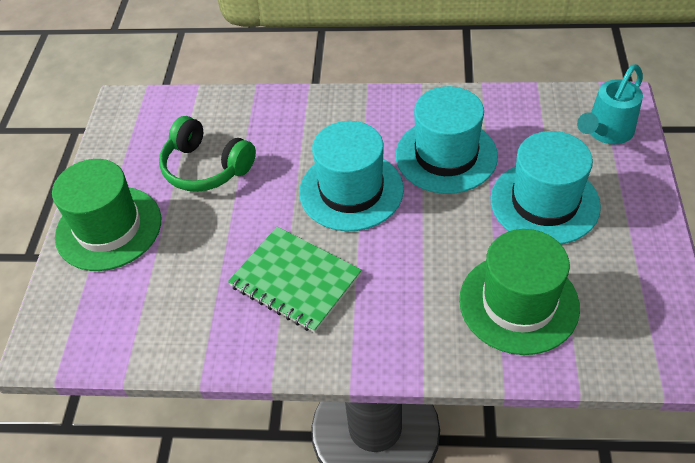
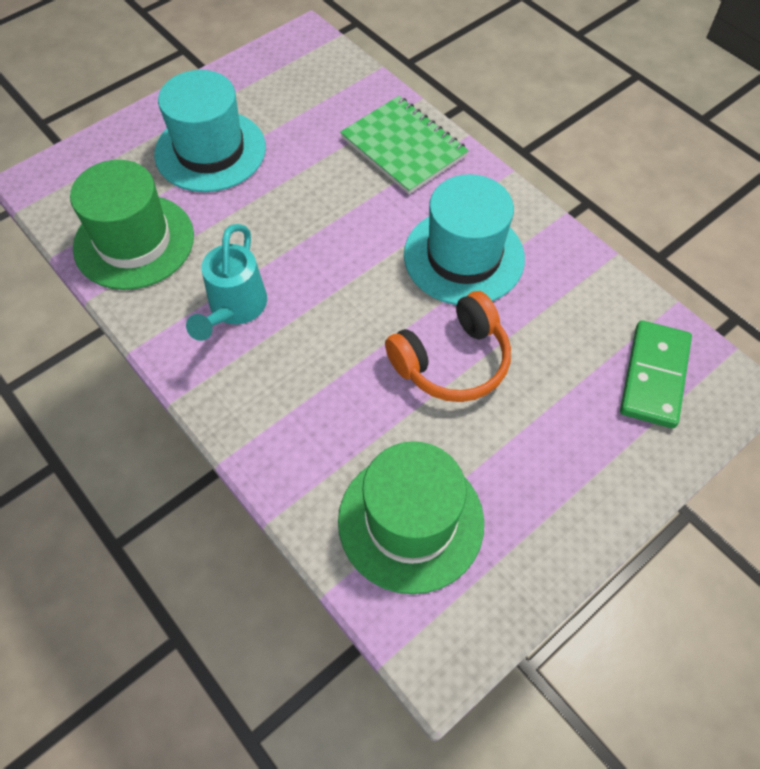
green domino: 0 -> 1
green headphones: 1 -> 0
orange headphones: 0 -> 1
turquoise hat: 3 -> 2

